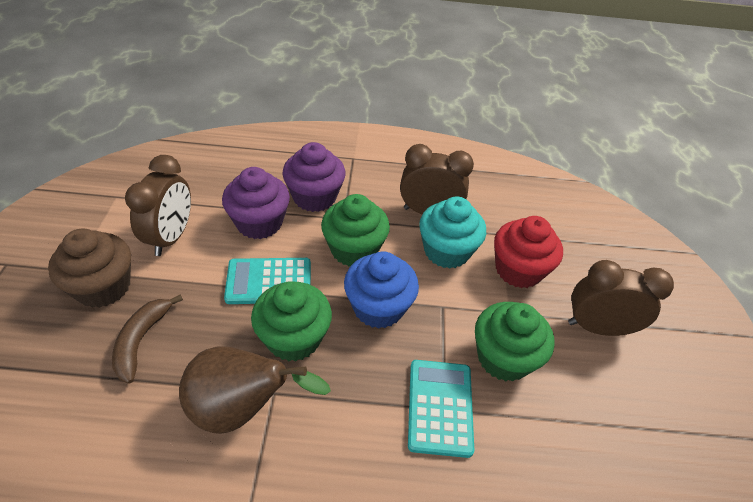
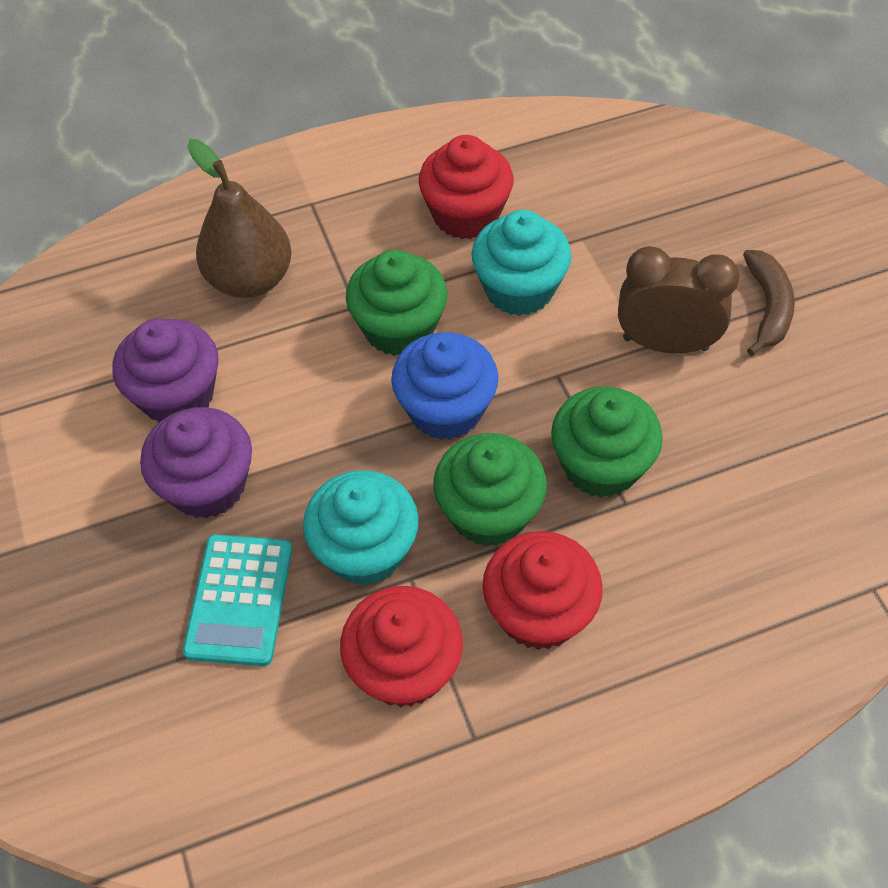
brown clock: 3 -> 1
brown cupcake: 1 -> 0
red cupcake: 1 -> 3
turquoise calculator: 2 -> 1
turquoise cupcake: 1 -> 2

